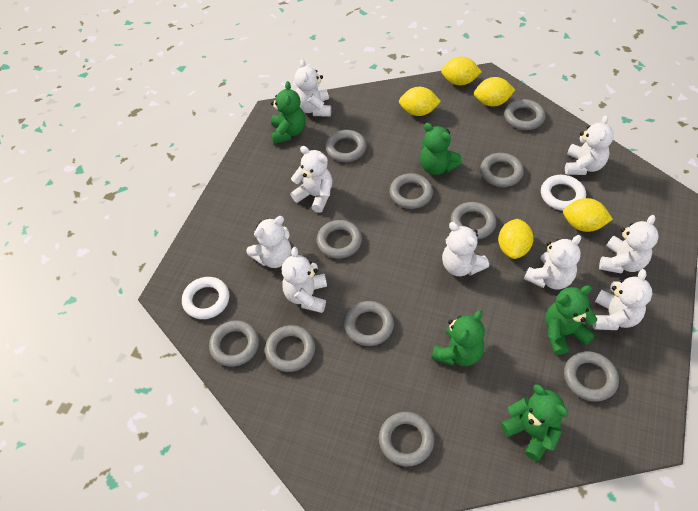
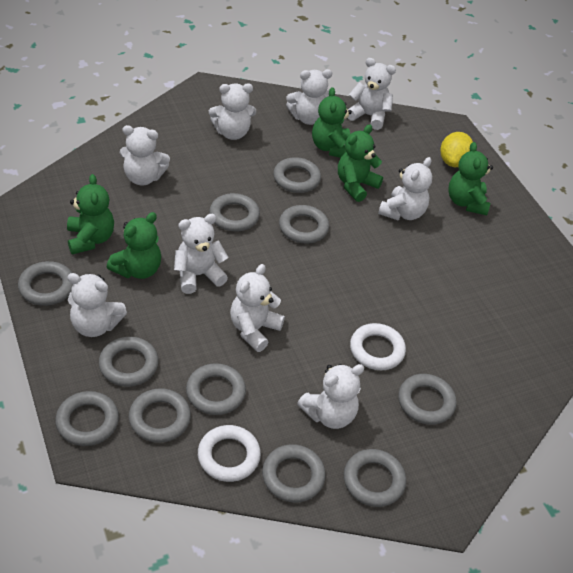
yellow lemon: 5 -> 1

